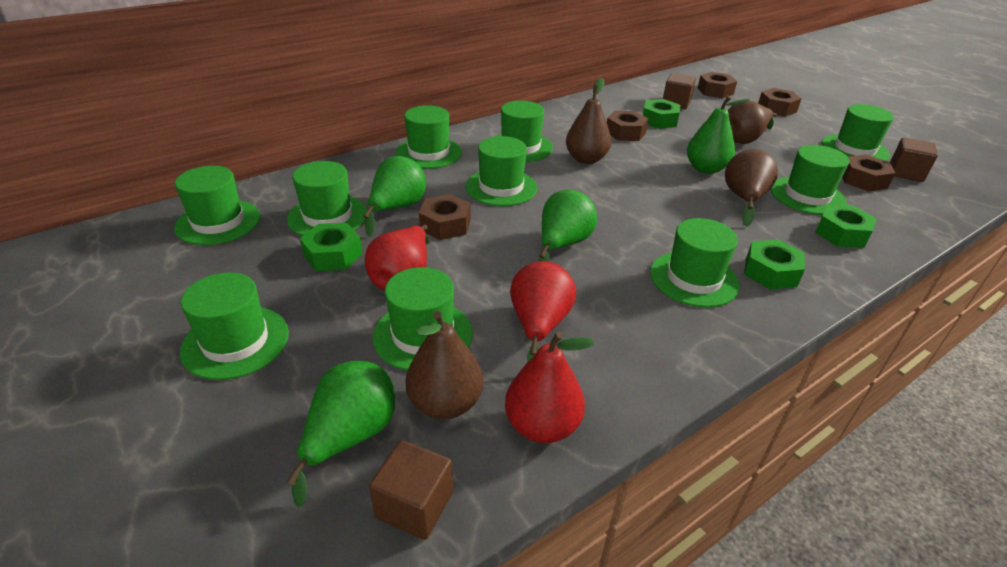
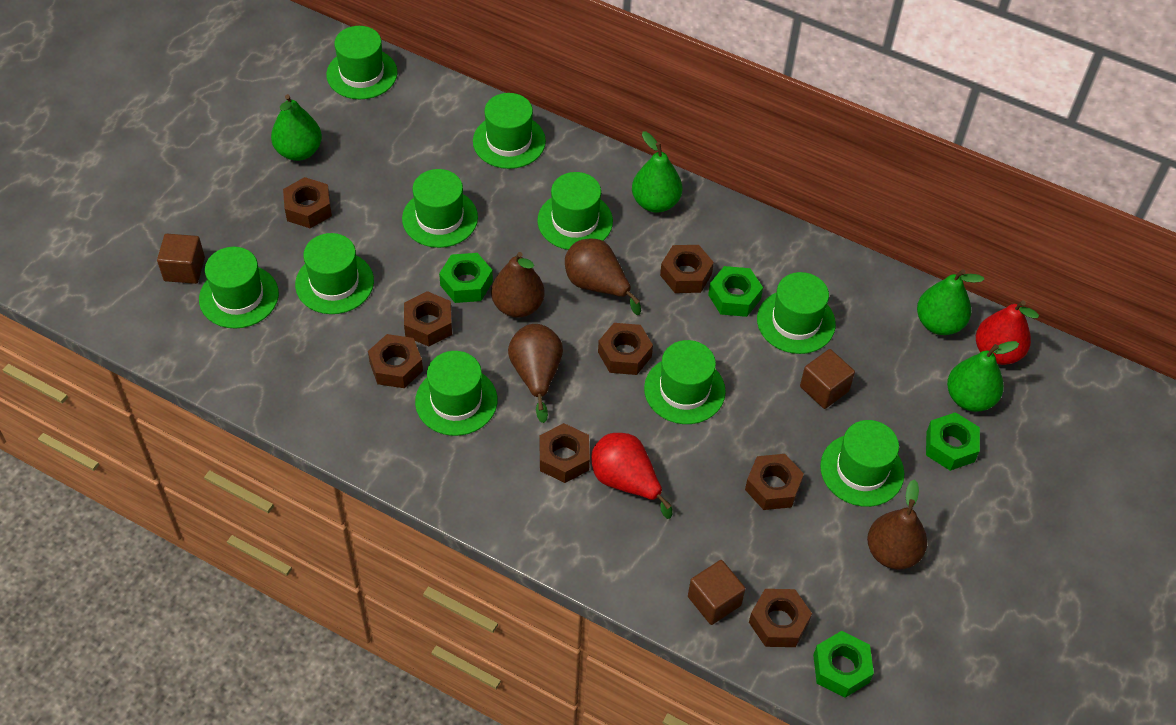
brown nut: 5 -> 8
red pear: 3 -> 2

